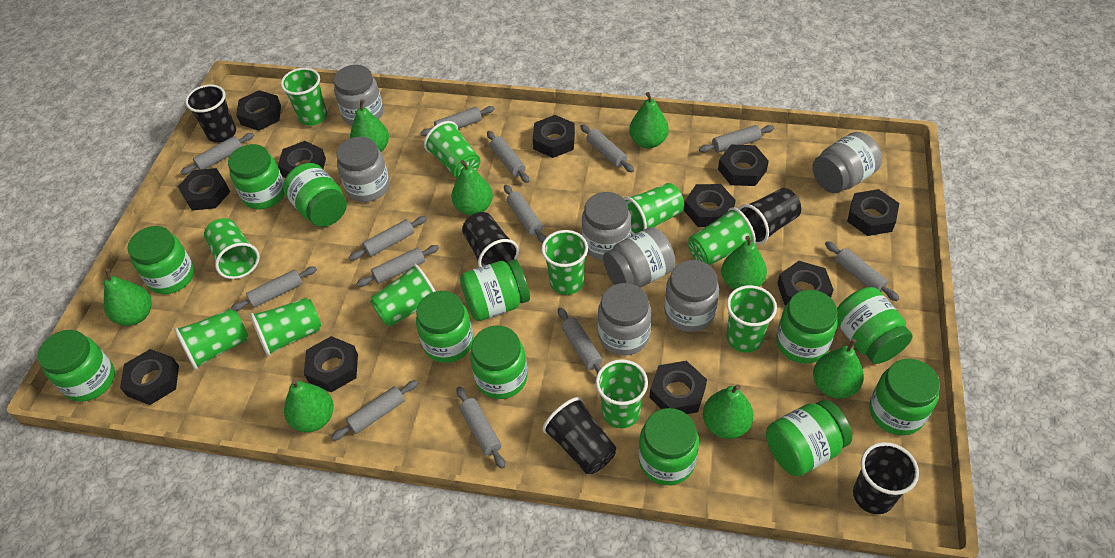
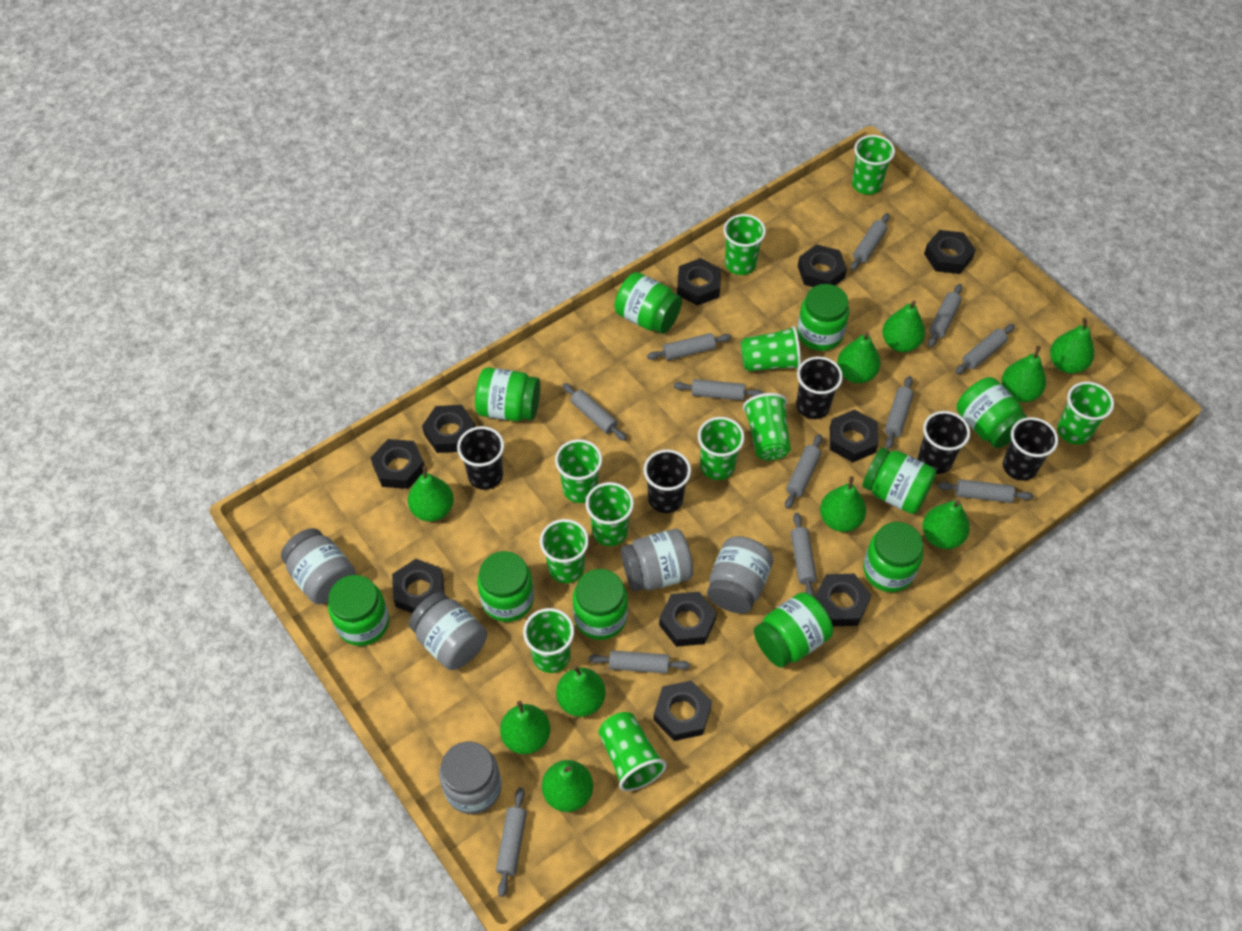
black nut: 11 -> 10
green jar: 12 -> 10
green pear: 8 -> 10
grey jar: 7 -> 5
grey rolling pin: 13 -> 12

